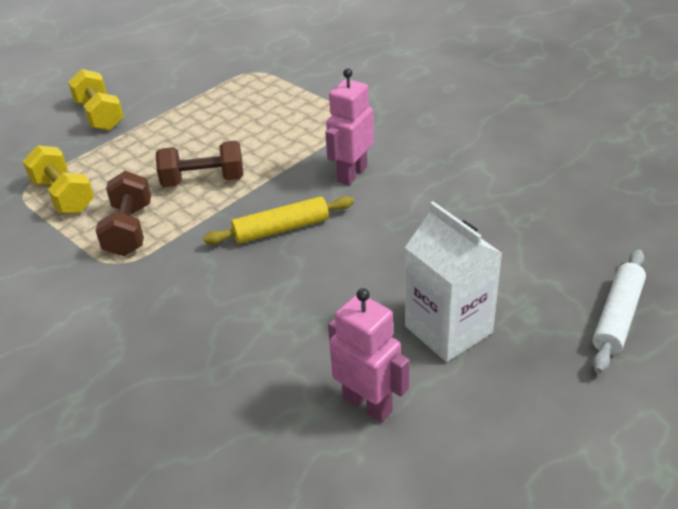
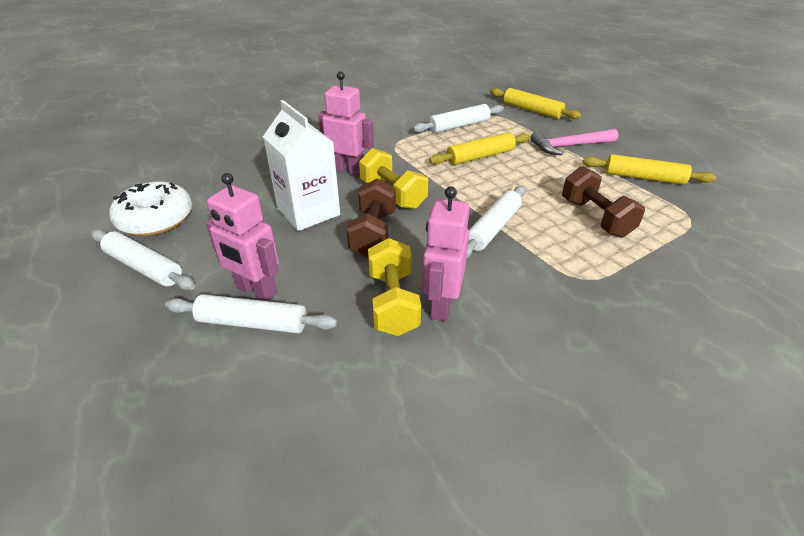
pink hammer: 0 -> 1
pink robot: 2 -> 3
white donut: 0 -> 1
white rolling pin: 1 -> 4
yellow rolling pin: 1 -> 3

